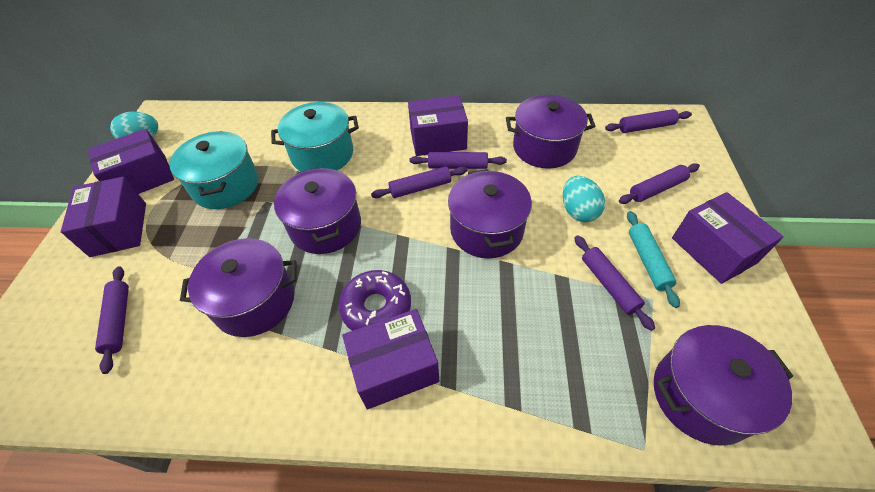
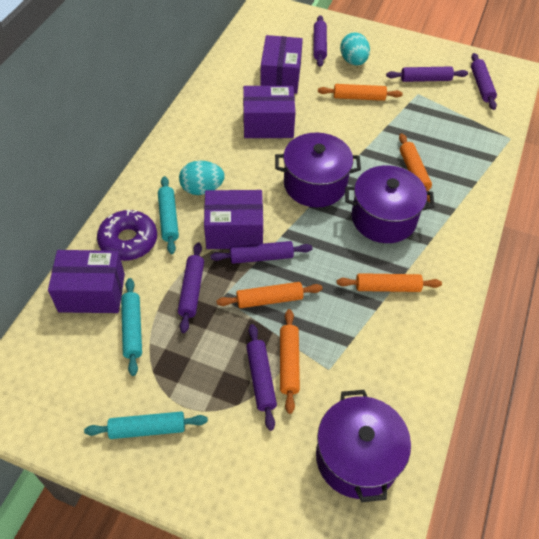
orange rolling pin: 0 -> 5
purple box: 5 -> 4
purple pot: 5 -> 3
turquoise pot: 2 -> 0
turquoise rolling pin: 1 -> 3

